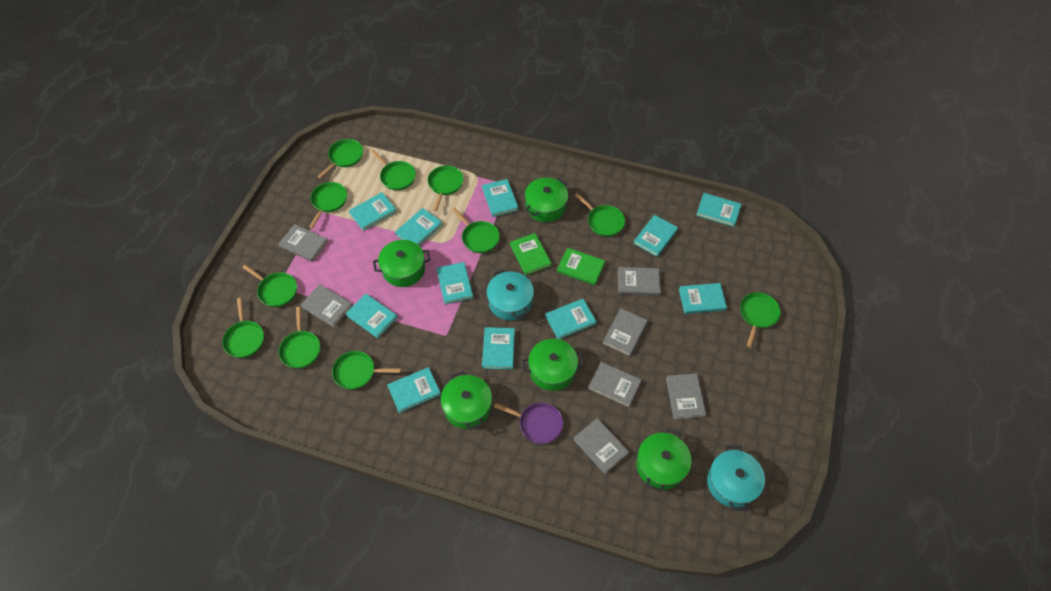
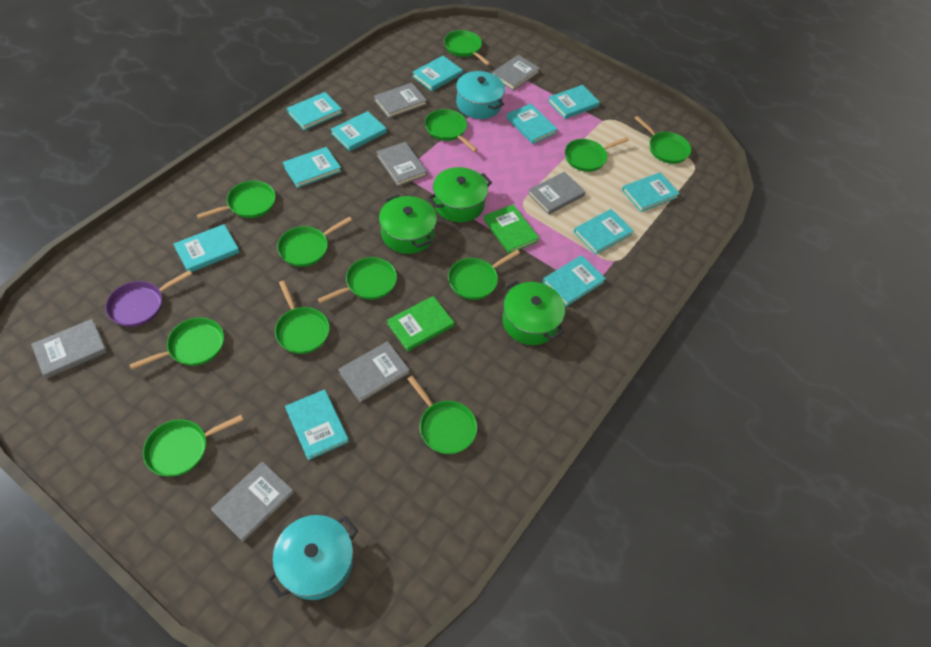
green pan: 11 -> 12
green pot: 5 -> 3

